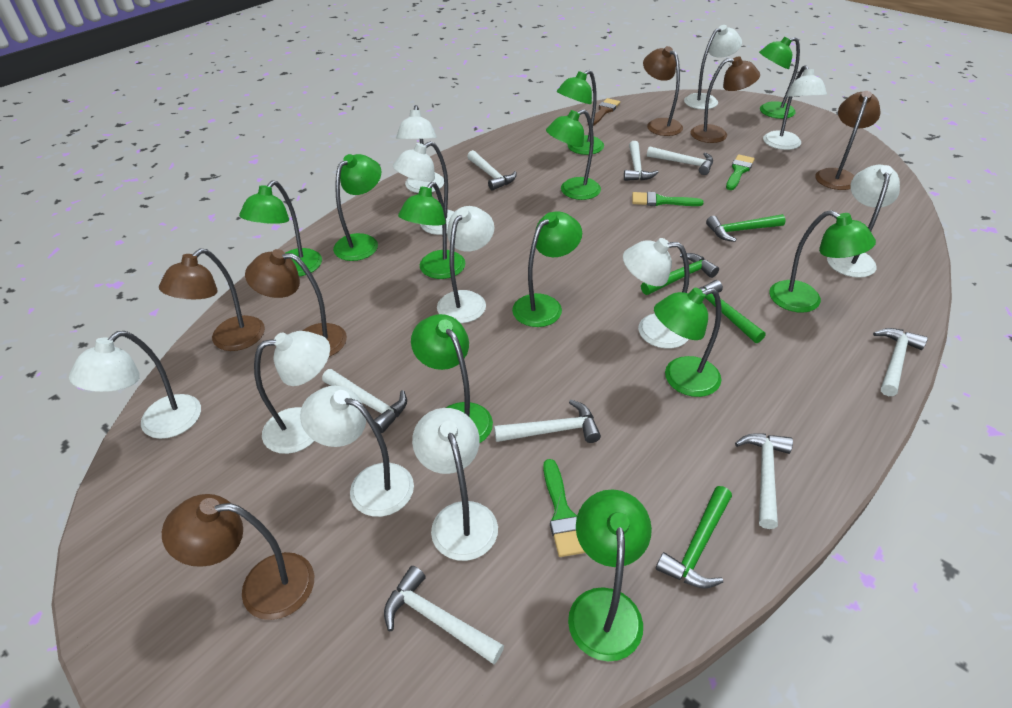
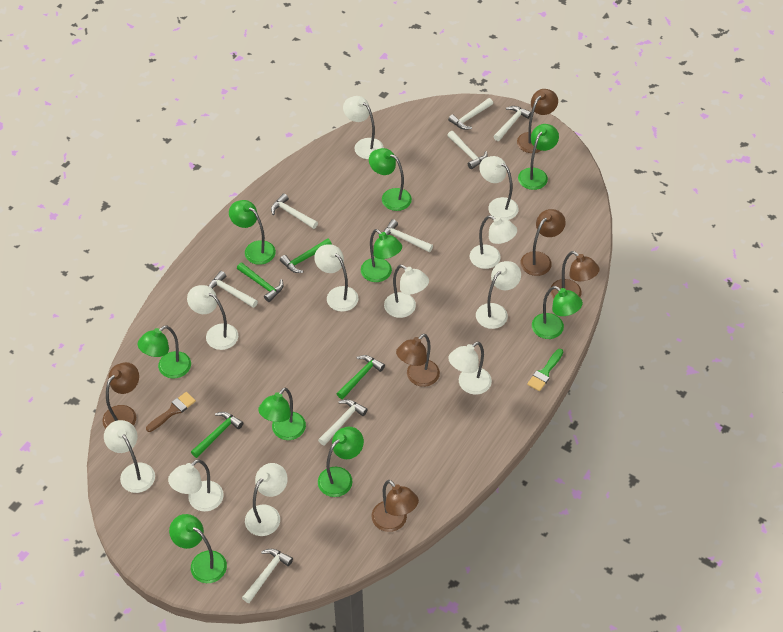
green brush: 3 -> 1
green lamp: 11 -> 9

